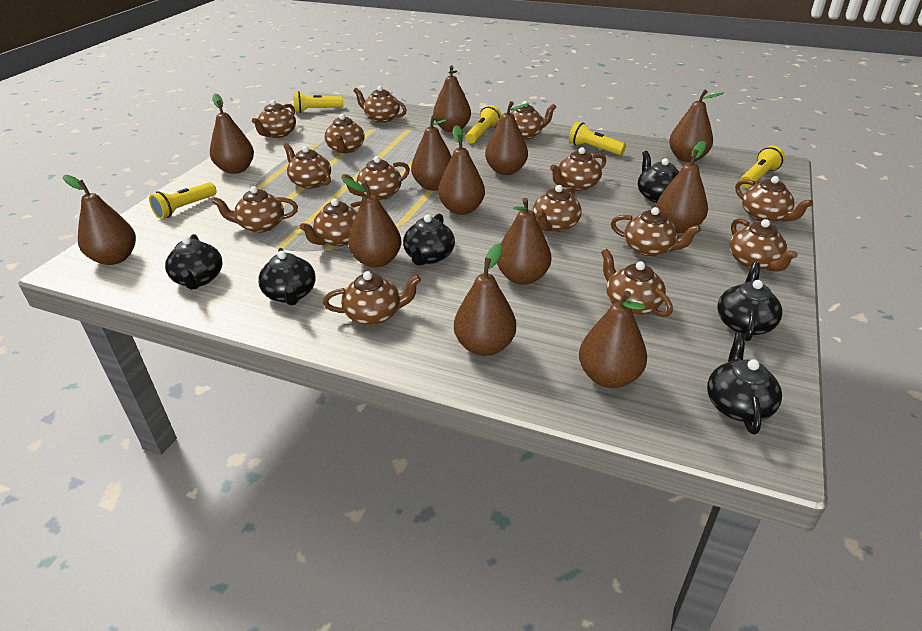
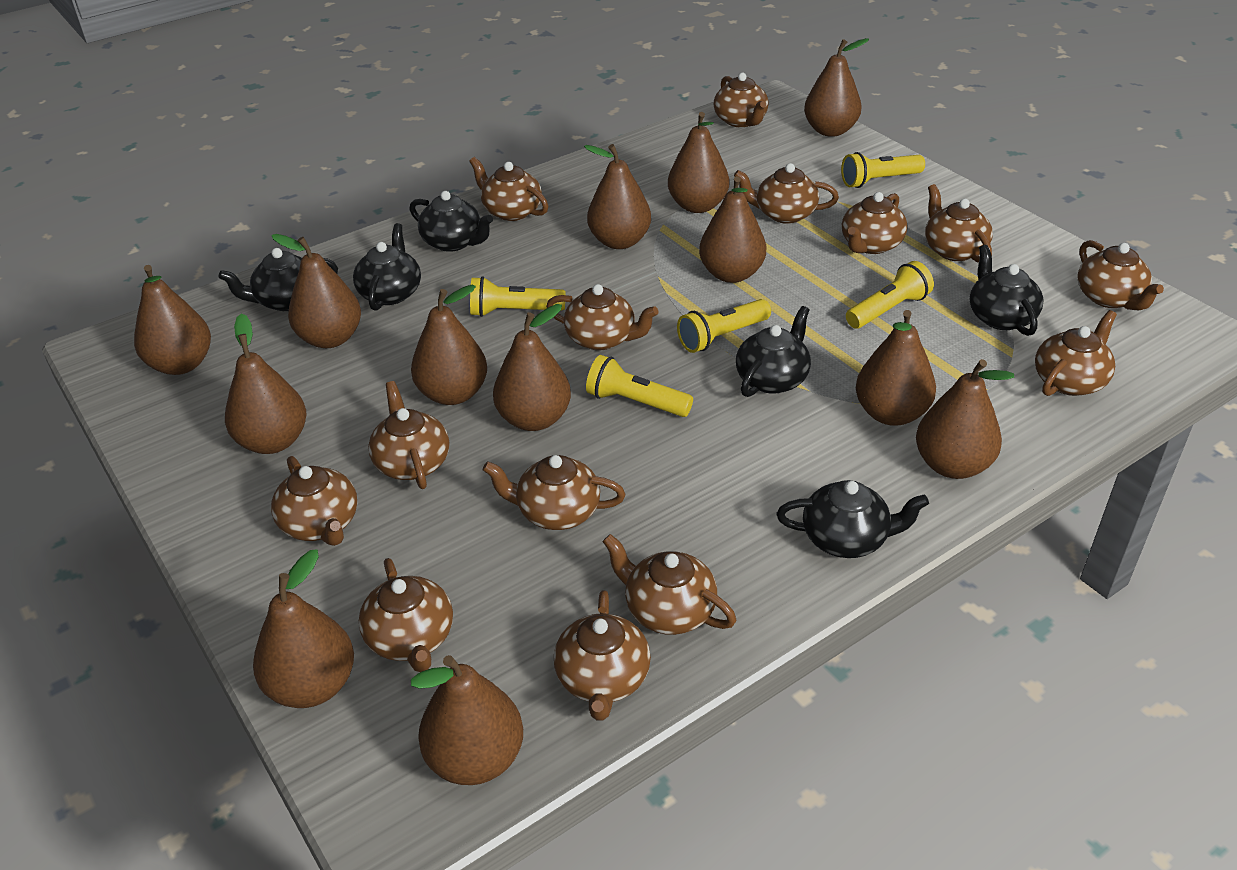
brown pear: 12 -> 13
brown teapot: 15 -> 14

